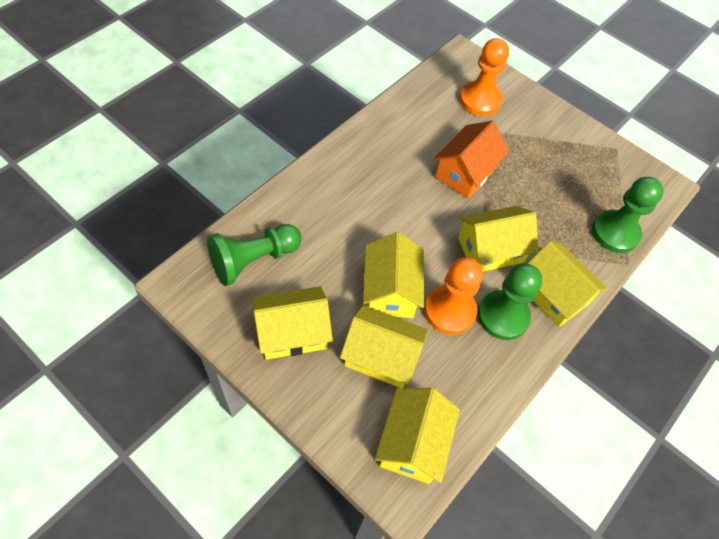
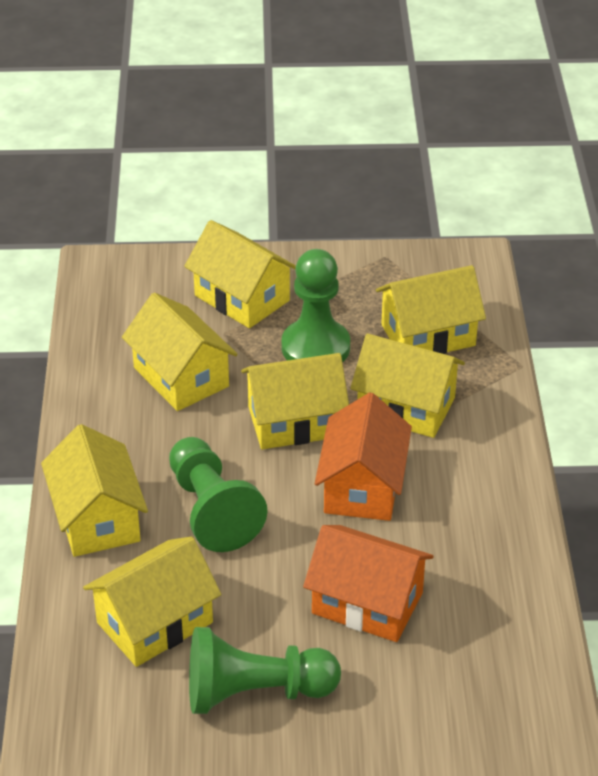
orange house: 1 -> 2
orange pawn: 2 -> 0
yellow house: 6 -> 7

